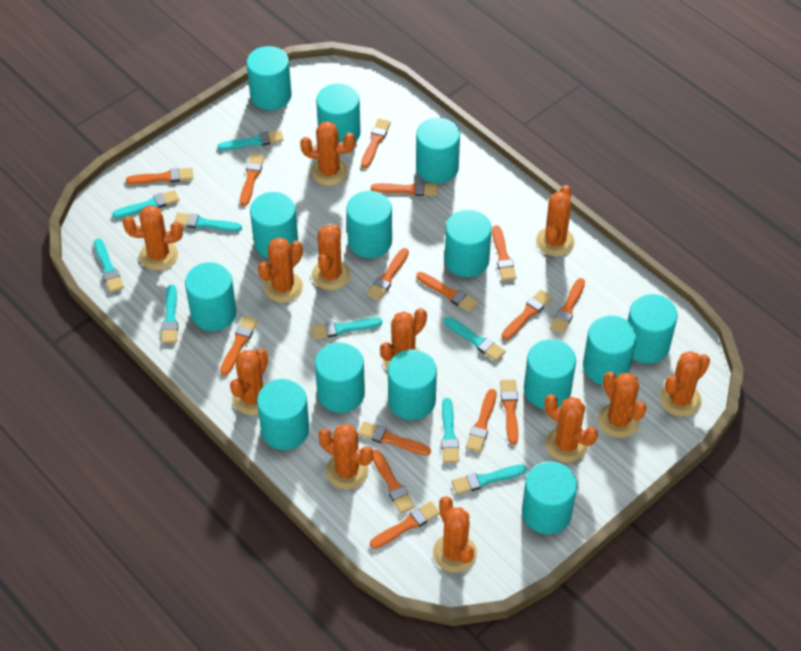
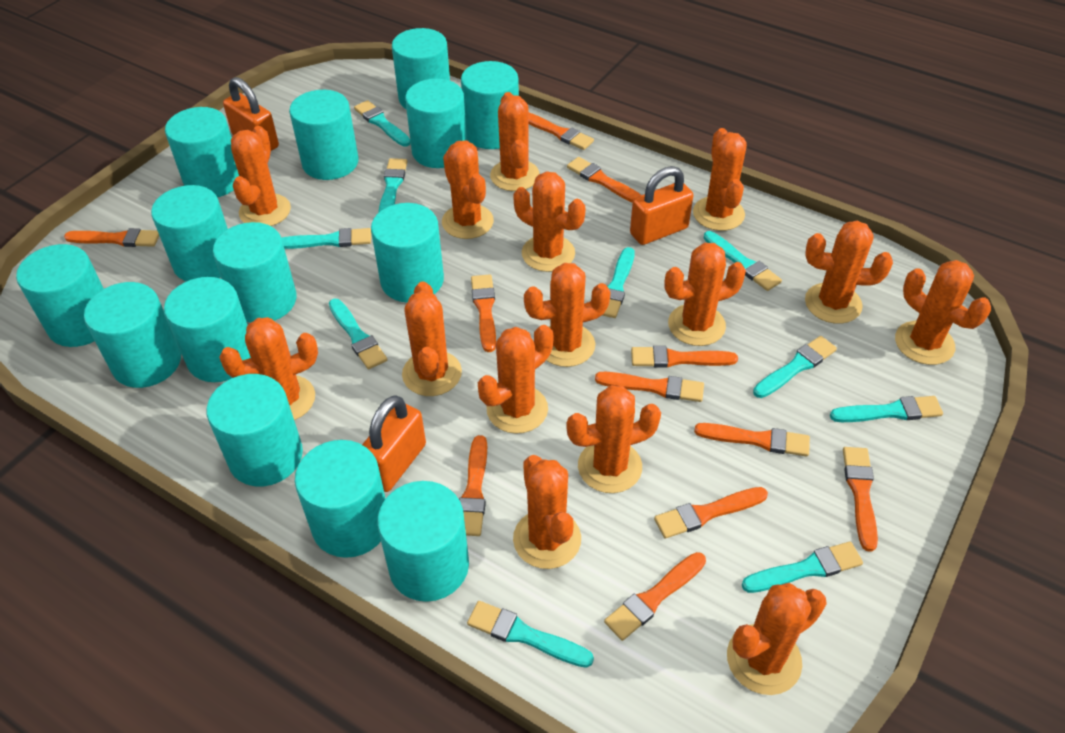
orange brush: 15 -> 11
orange cactus: 12 -> 15
orange padlock: 0 -> 3
turquoise brush: 9 -> 10

